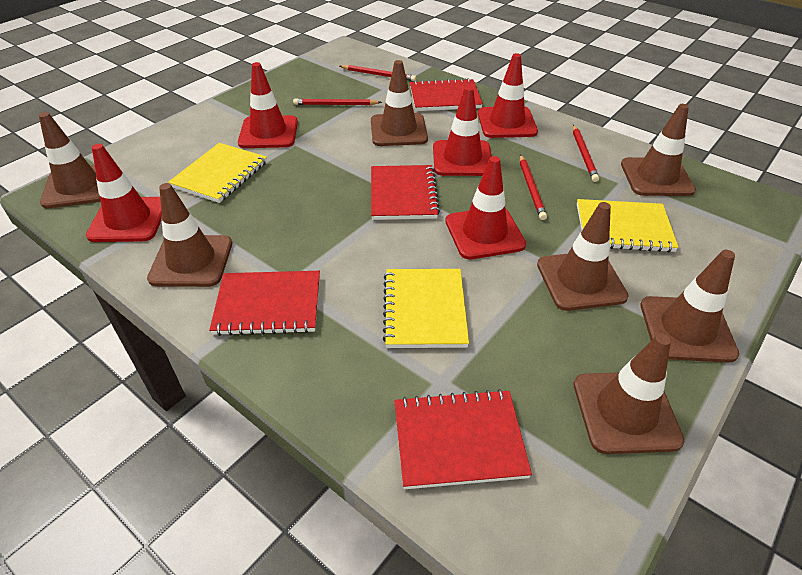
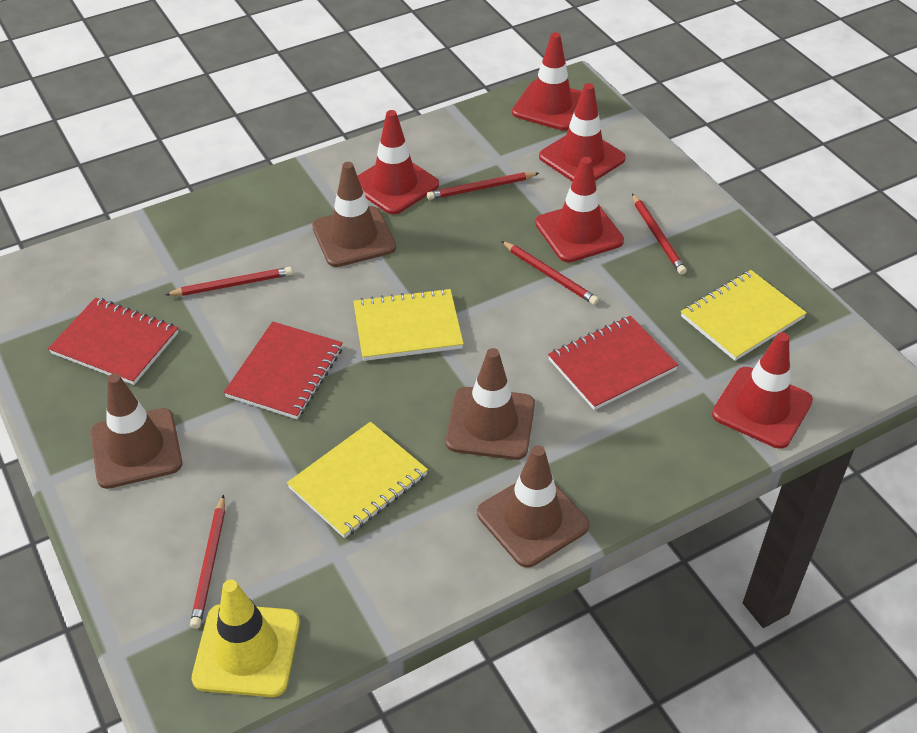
brown traffic cone: 7 -> 4
red notebook: 4 -> 3
red pencil: 4 -> 5
yellow traffic cone: 0 -> 1

